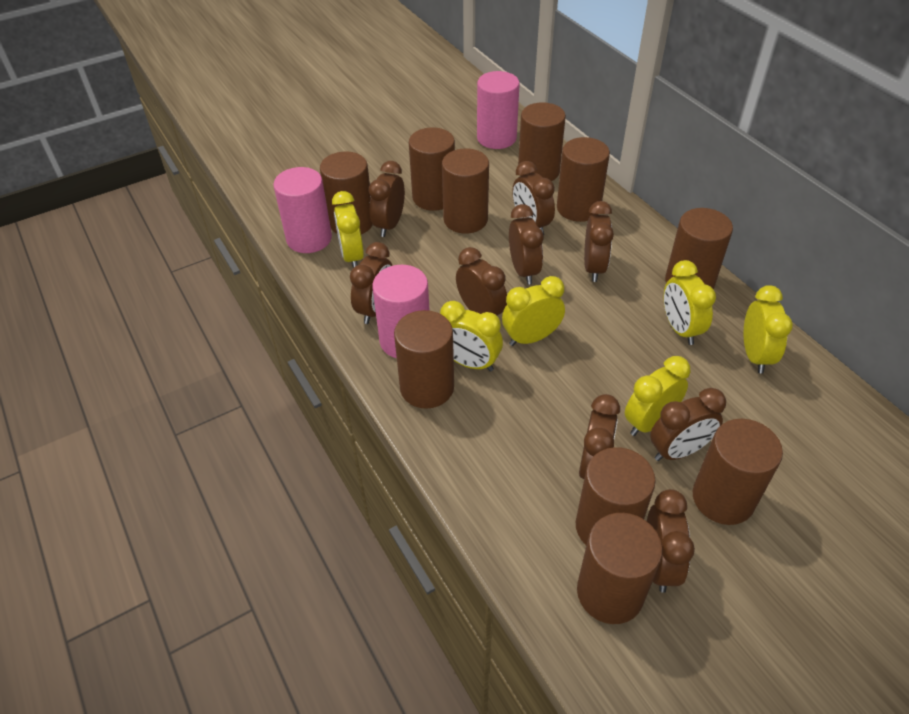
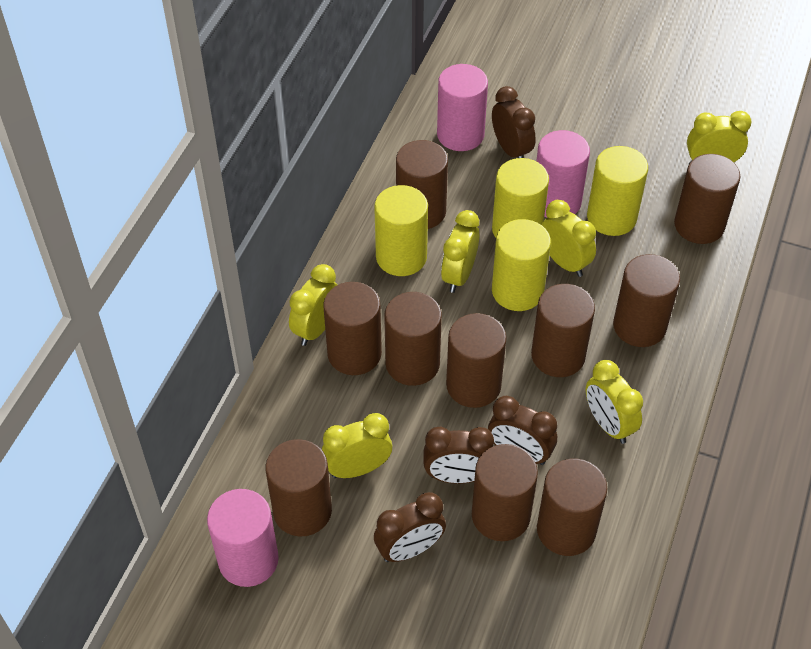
brown clock: 9 -> 4
yellow cylinder: 0 -> 4

